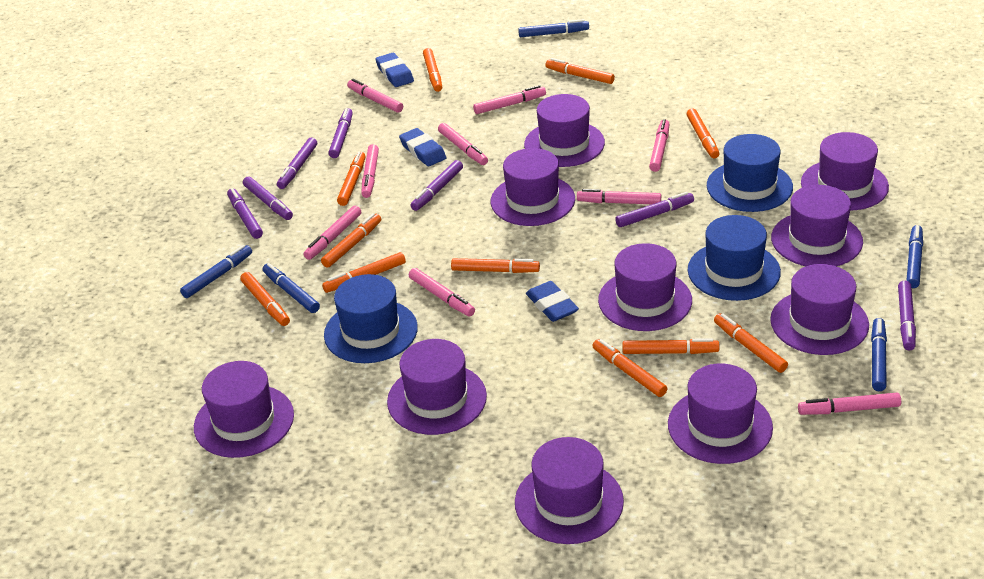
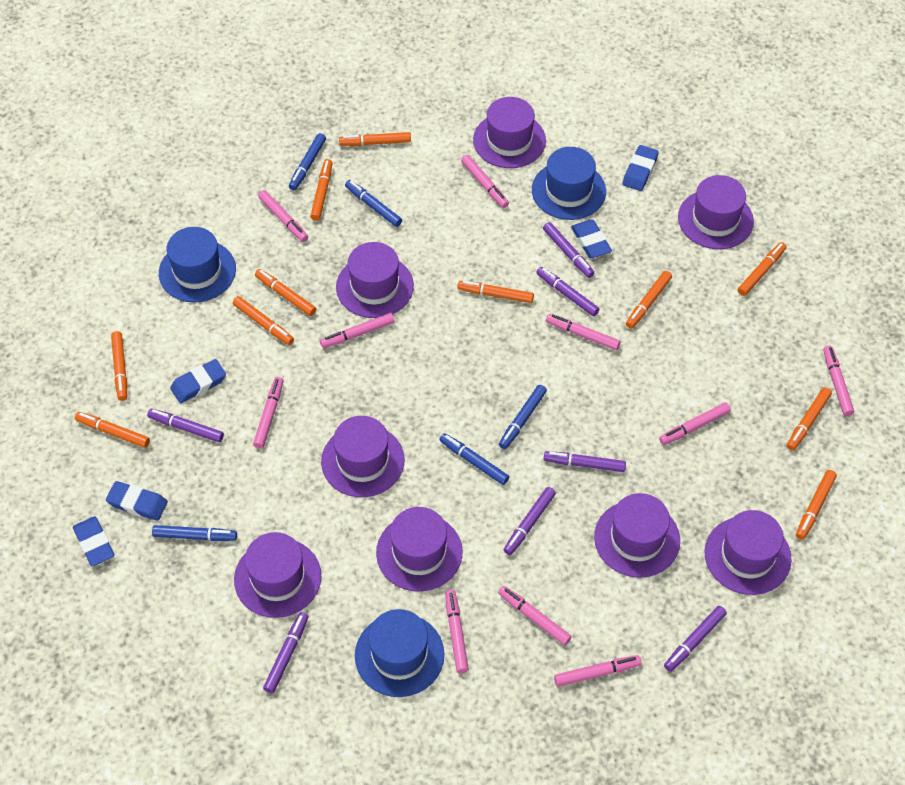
blue eraser: 3 -> 5
pink marker: 9 -> 10
purple hat: 10 -> 8

